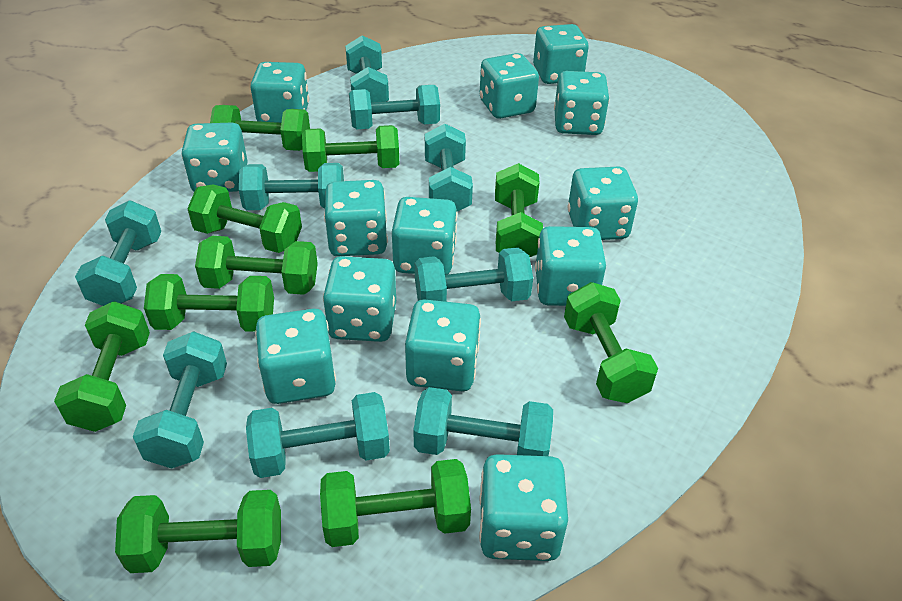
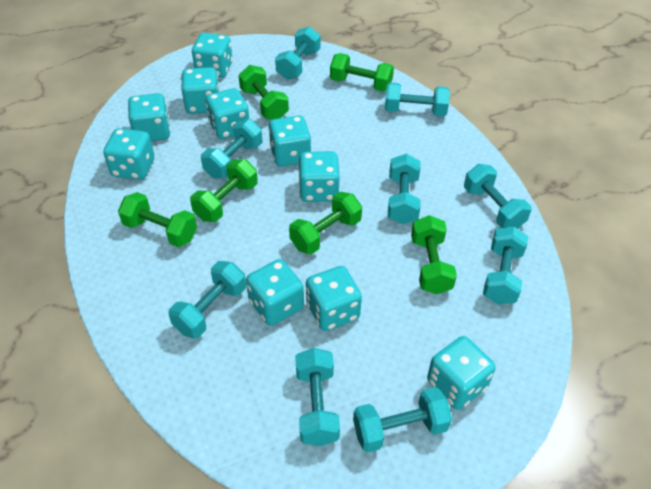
green dumbbell: 10 -> 6
turquoise dice: 13 -> 10

